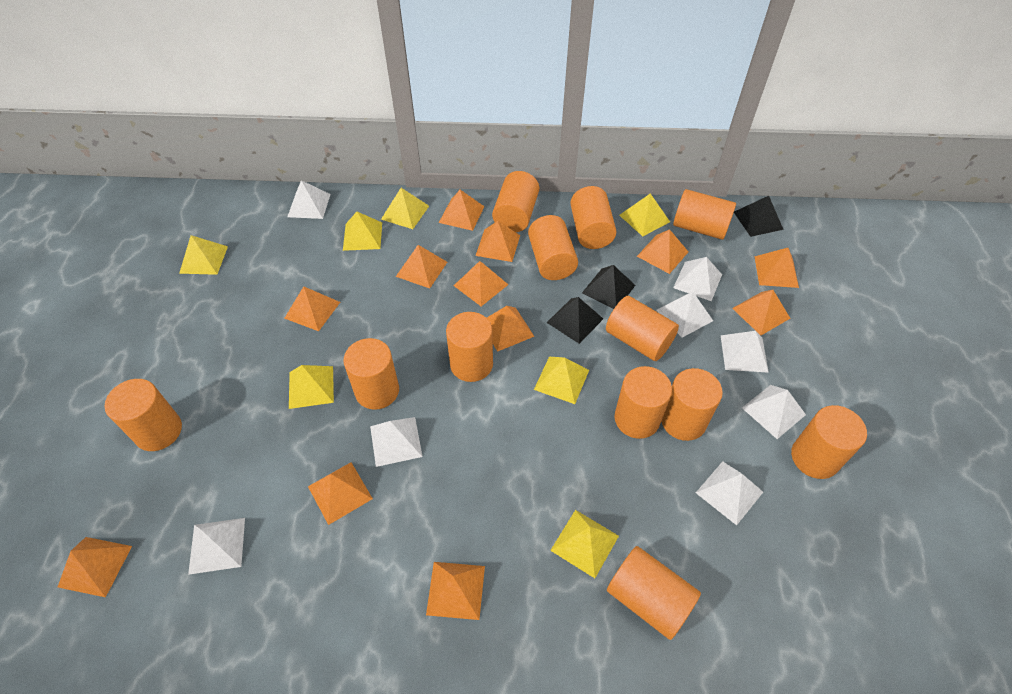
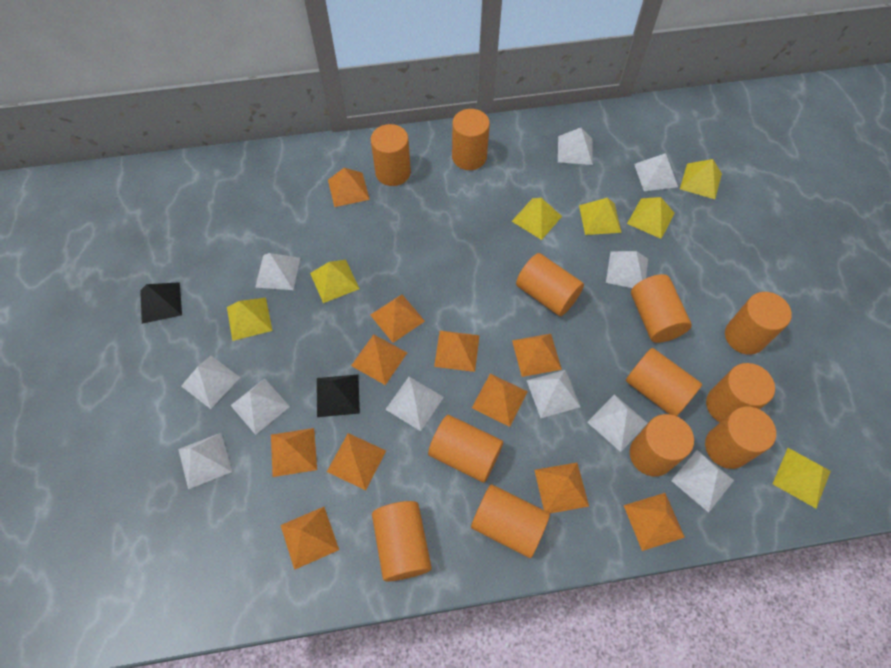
black pyramid: 3 -> 2
orange pyramid: 12 -> 11
white pyramid: 8 -> 11

